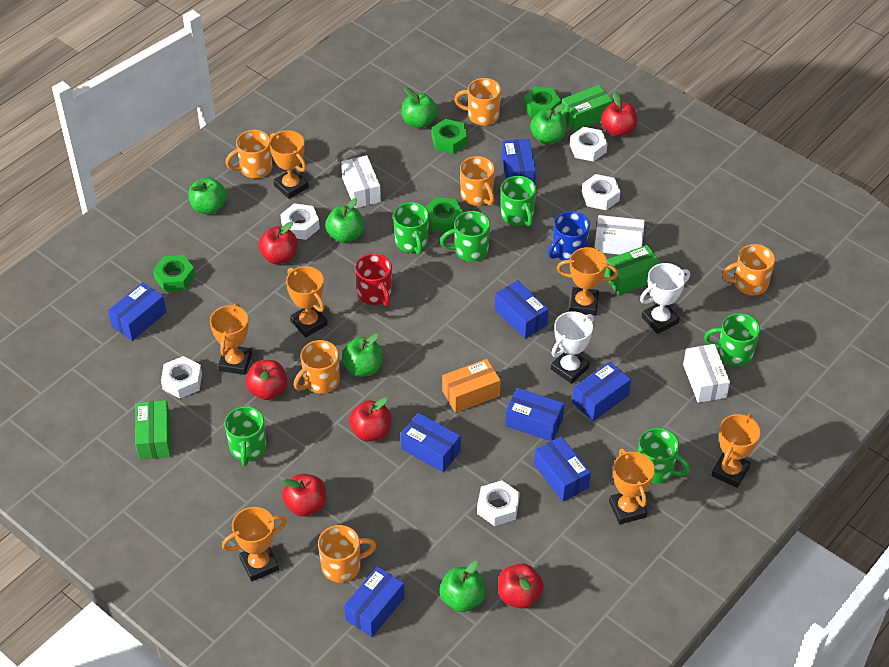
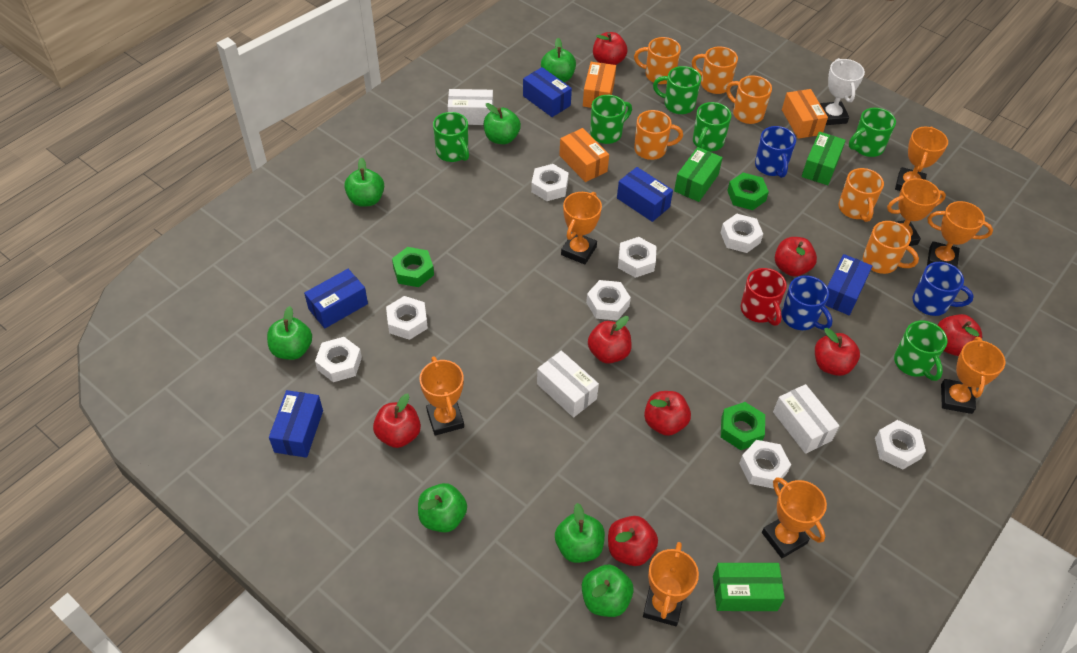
blue box: 8 -> 5
blue mug: 1 -> 3
green apple: 6 -> 7
green nut: 4 -> 3
orange box: 1 -> 3
orange trophy: 7 -> 8
red apple: 6 -> 8
white nut: 5 -> 8
white trophy: 2 -> 1

